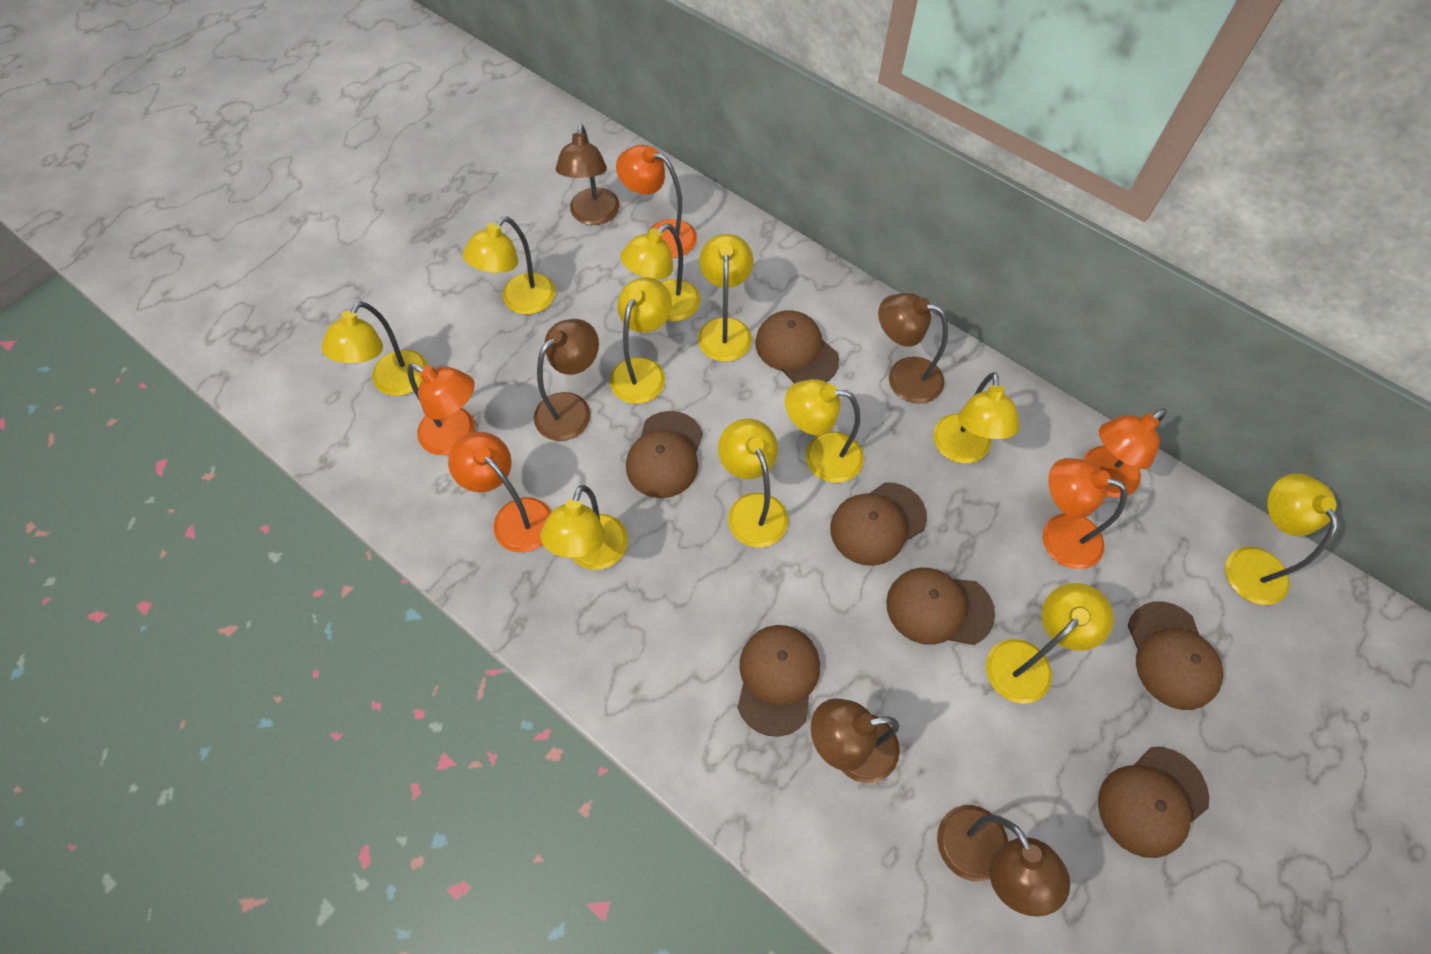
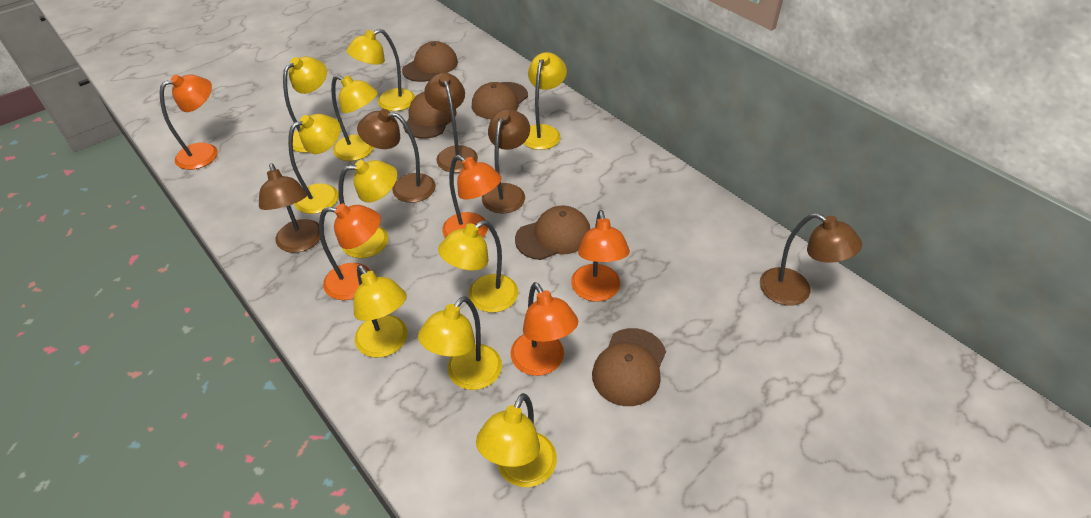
brown cap: 7 -> 5
yellow lamp: 11 -> 10

